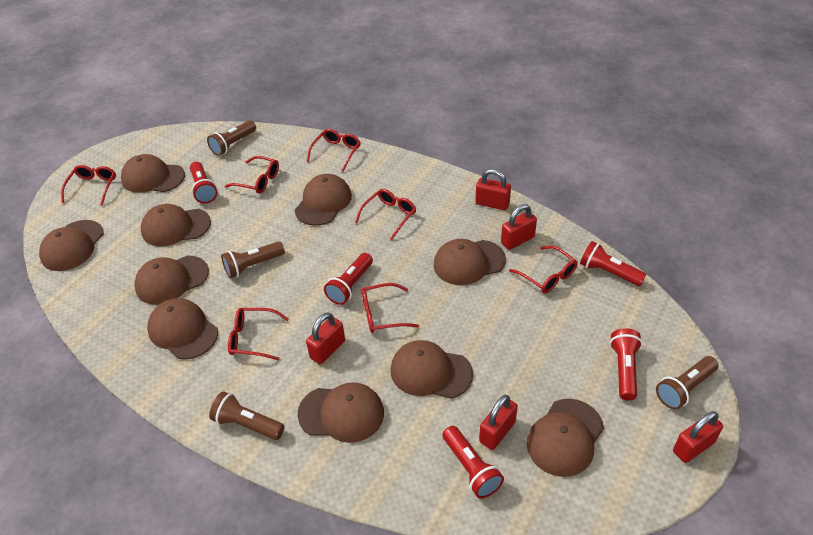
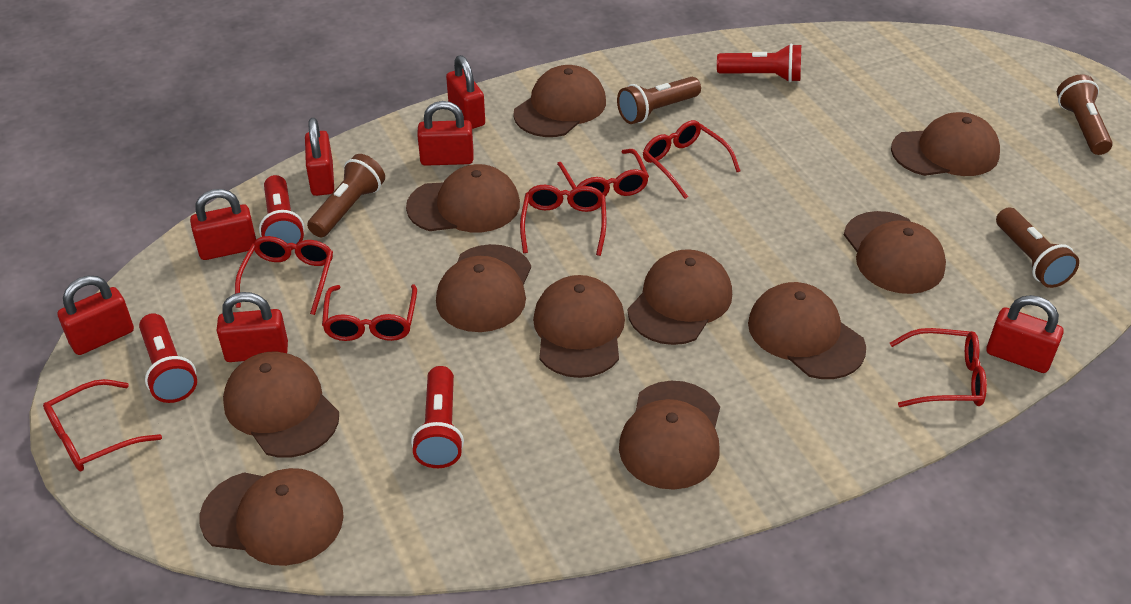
brown cap: 10 -> 11
red flashlight: 5 -> 4
red padlock: 5 -> 7

